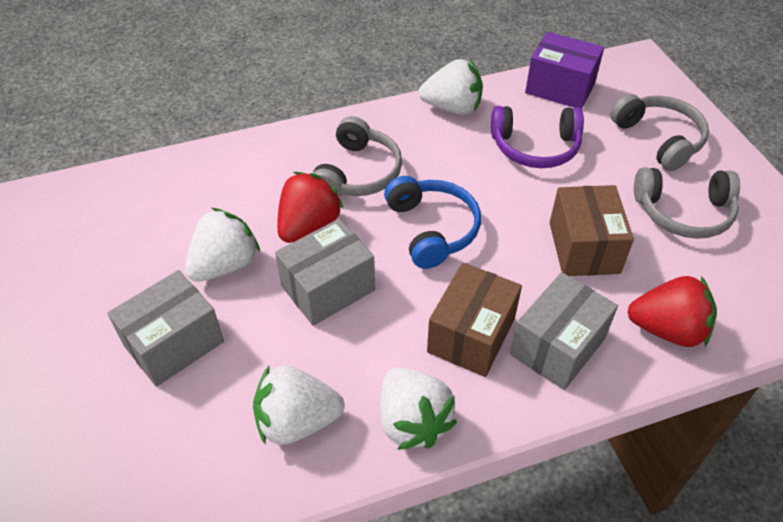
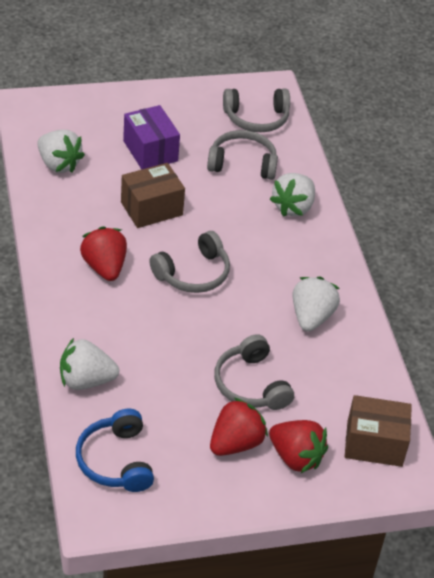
grey box: 3 -> 0
grey headphones: 3 -> 4
purple headphones: 1 -> 0
red strawberry: 2 -> 3

